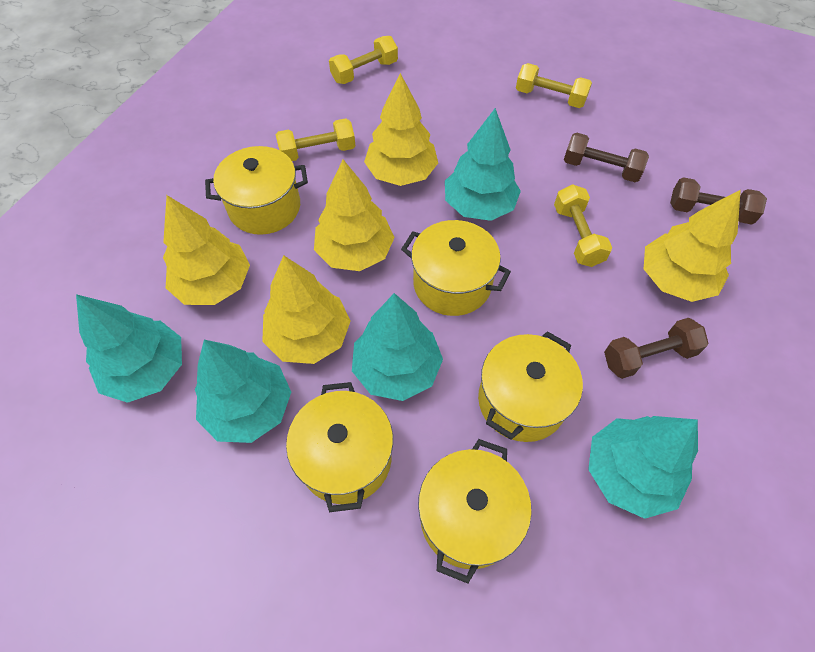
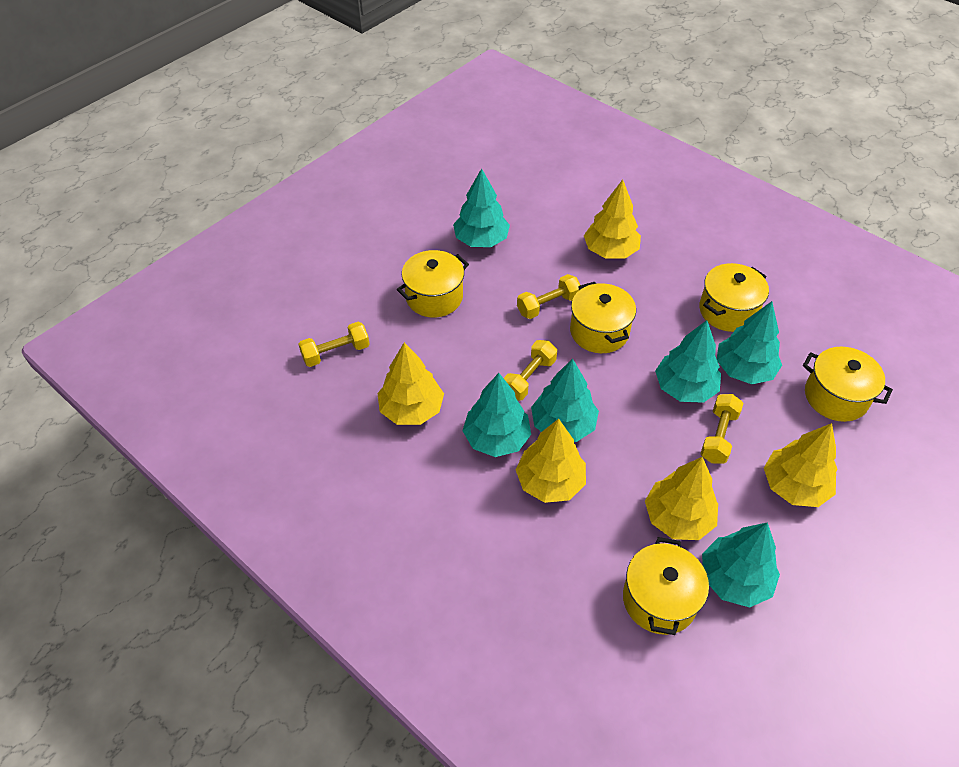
brown dumbbell: 3 -> 0
turquoise tree: 5 -> 6

